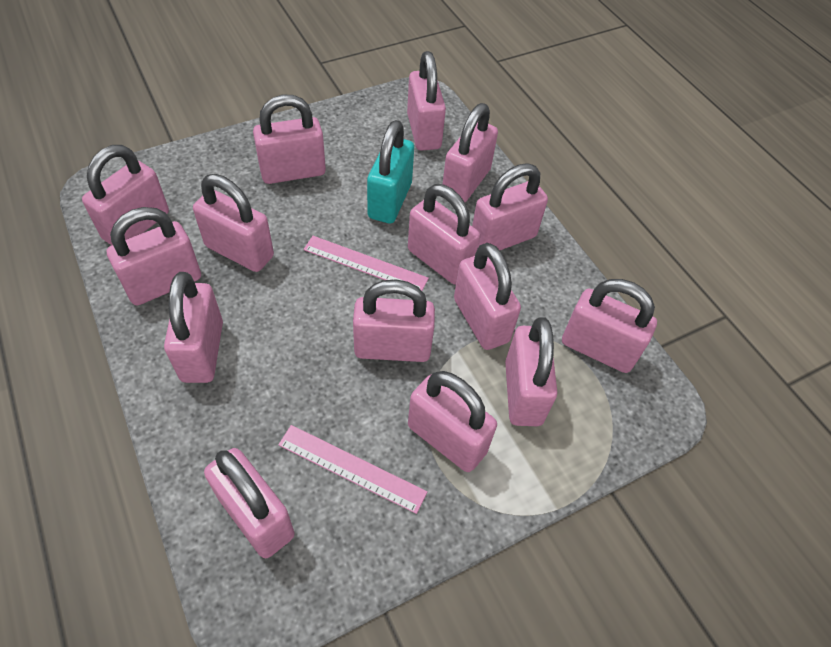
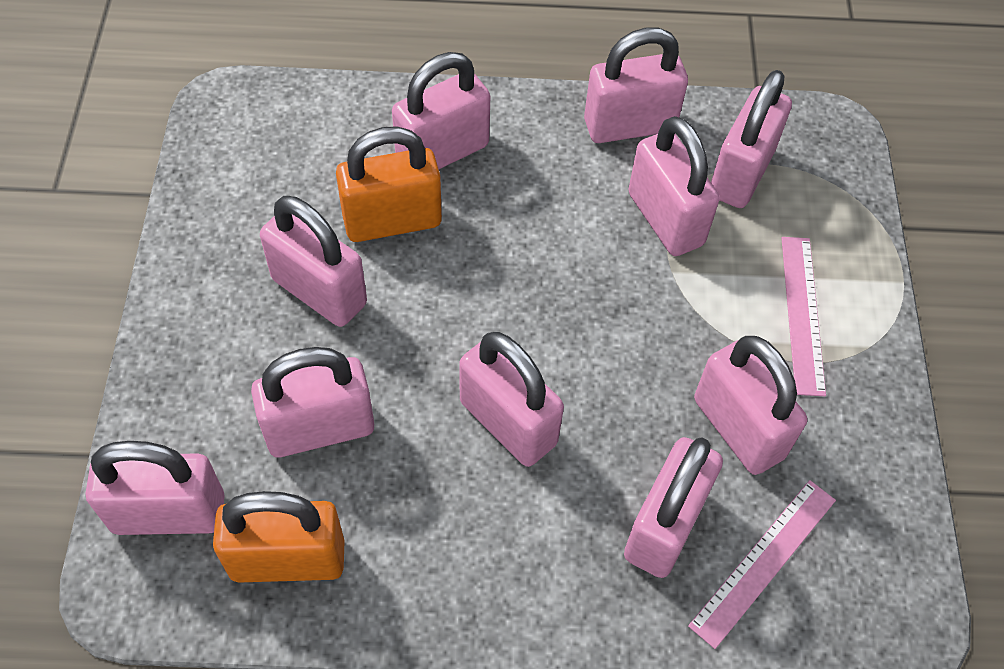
orange padlock: 0 -> 2
pink padlock: 15 -> 10
turquoise padlock: 1 -> 0

